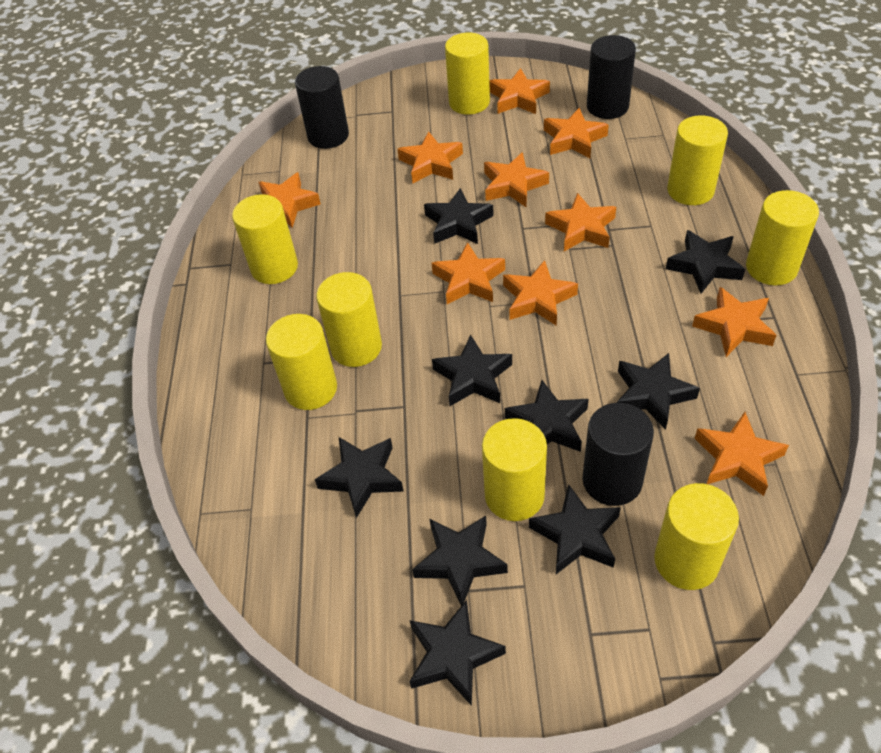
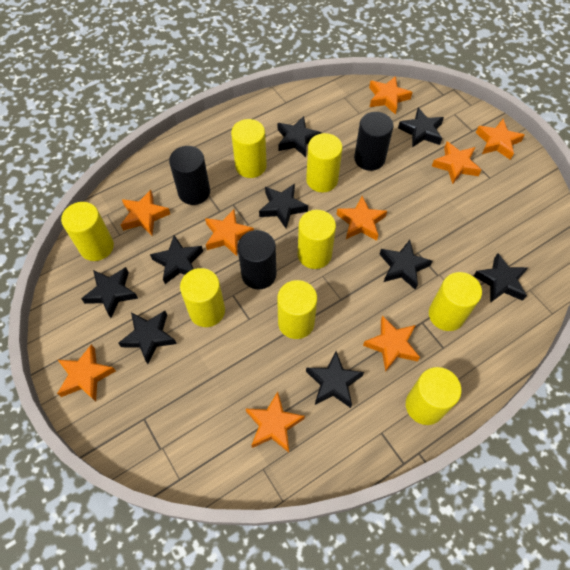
orange star: 10 -> 9

